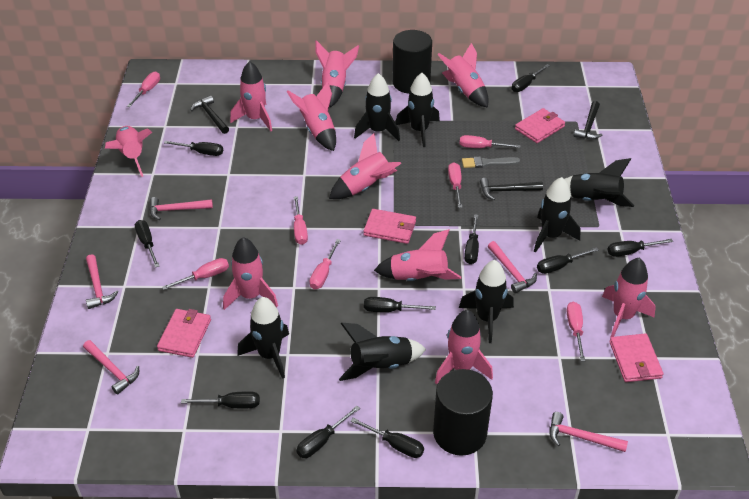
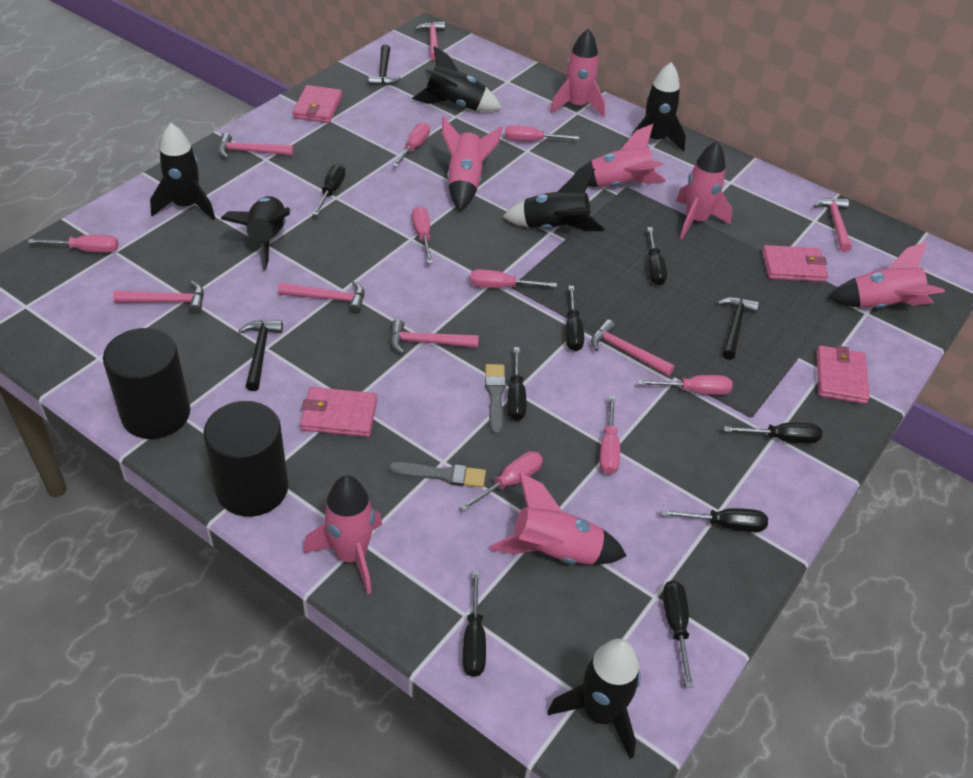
black rocket: 7 -> 6
black screwdriver: 10 -> 8
grey brush: 1 -> 2
pink hammer: 5 -> 7
pink rocket: 10 -> 7
pink screwdriver: 7 -> 8

